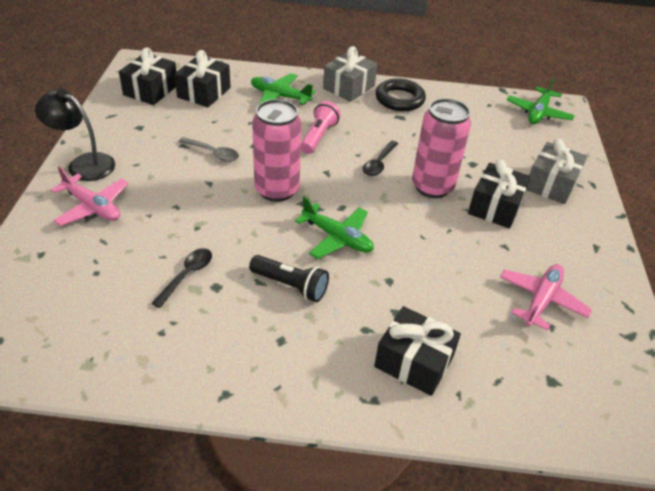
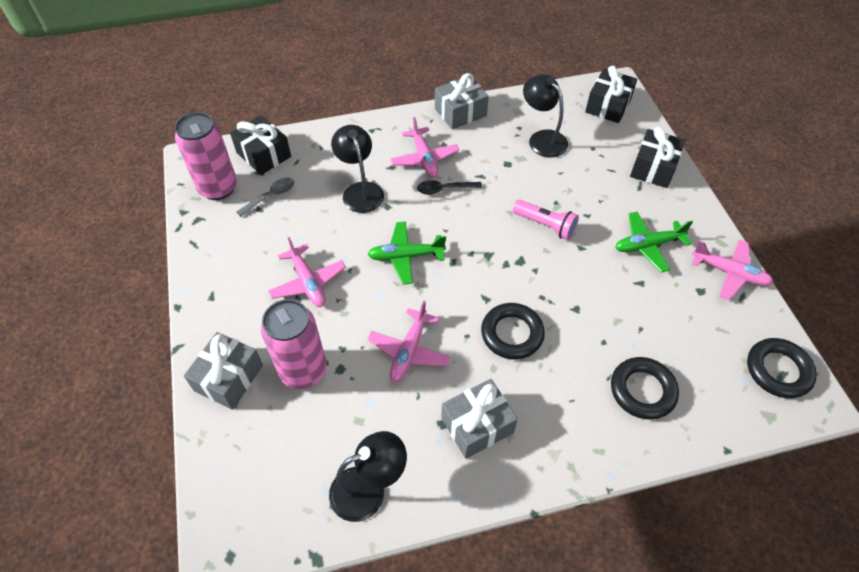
black flashlight: 1 -> 0
black gift: 4 -> 3
black lamp: 1 -> 3
black ring: 1 -> 3
black spoon: 2 -> 1
green plane: 3 -> 2
grey gift: 2 -> 3
pink plane: 2 -> 4

